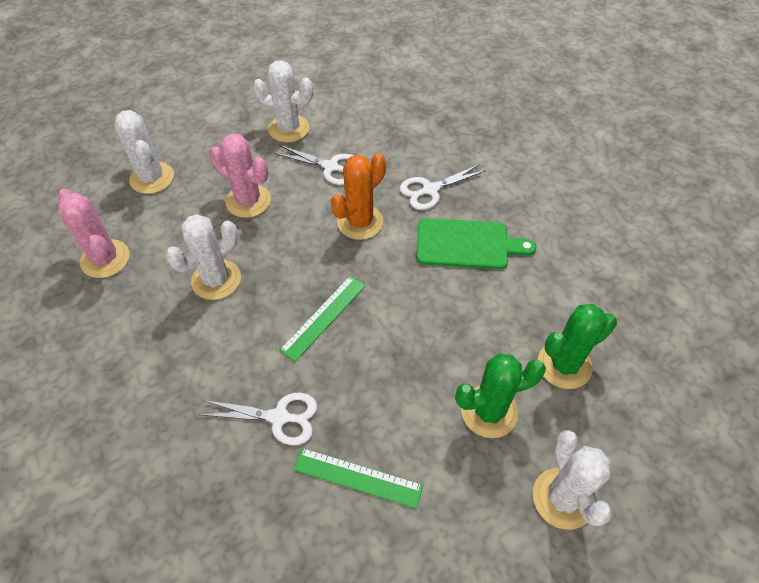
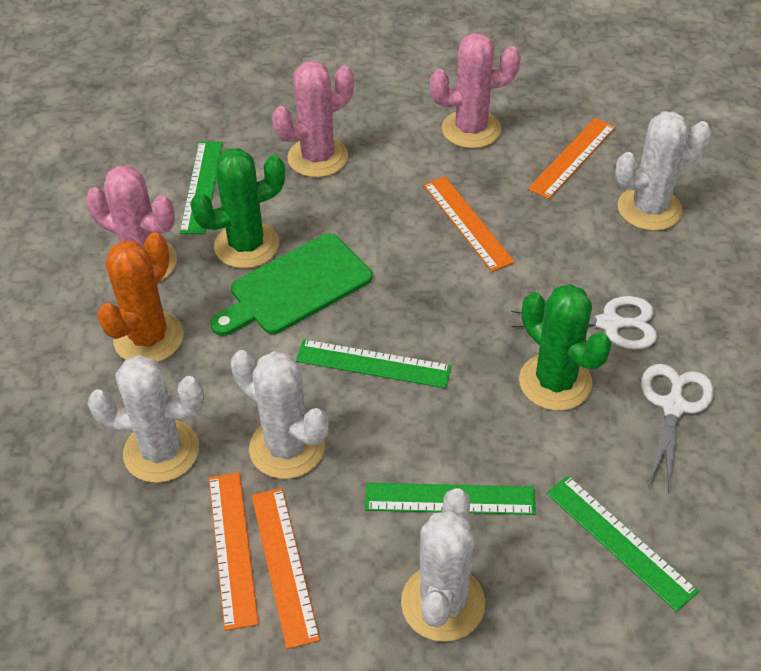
green ruler: 2 -> 4
orange ruler: 0 -> 4
pink cactus: 2 -> 3
white scissors: 3 -> 2

